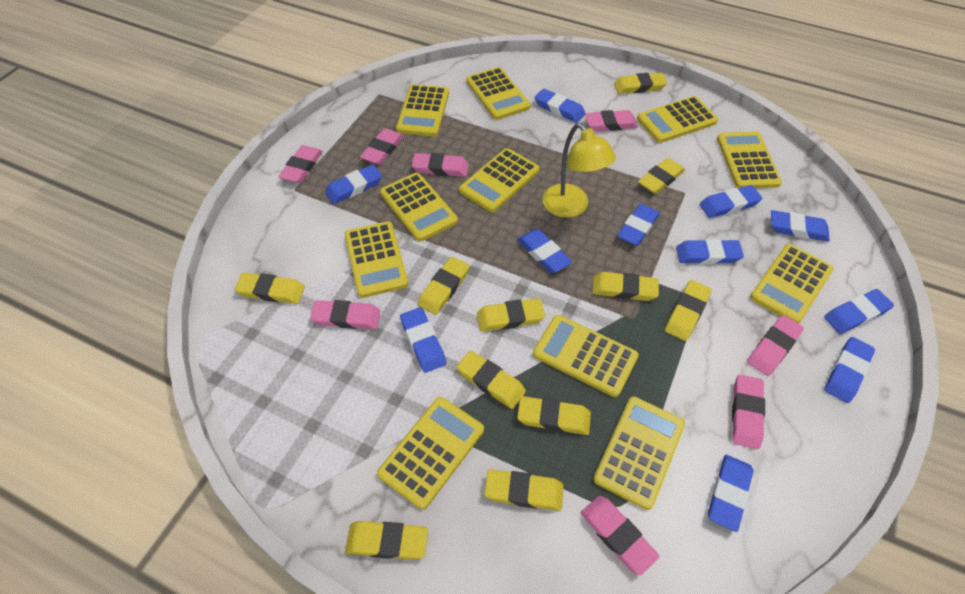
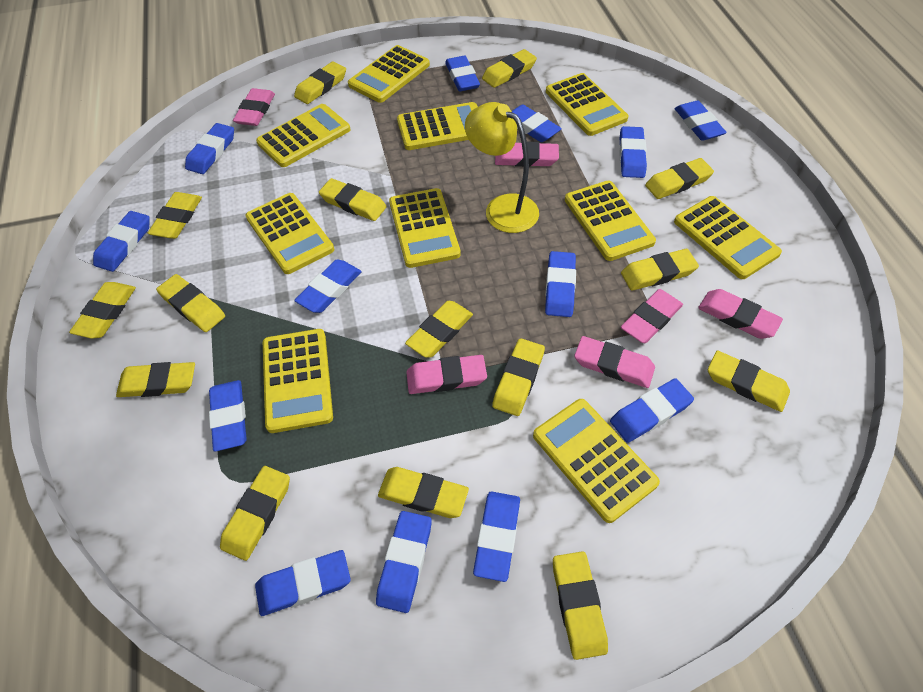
blue eraser: 11 -> 13
pink eraser: 8 -> 6
yellow calculator: 11 -> 10
yellow eraser: 11 -> 15

